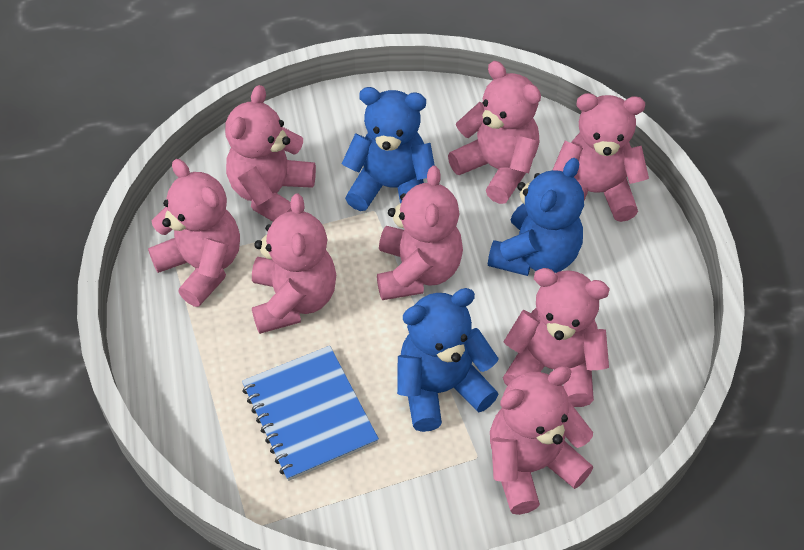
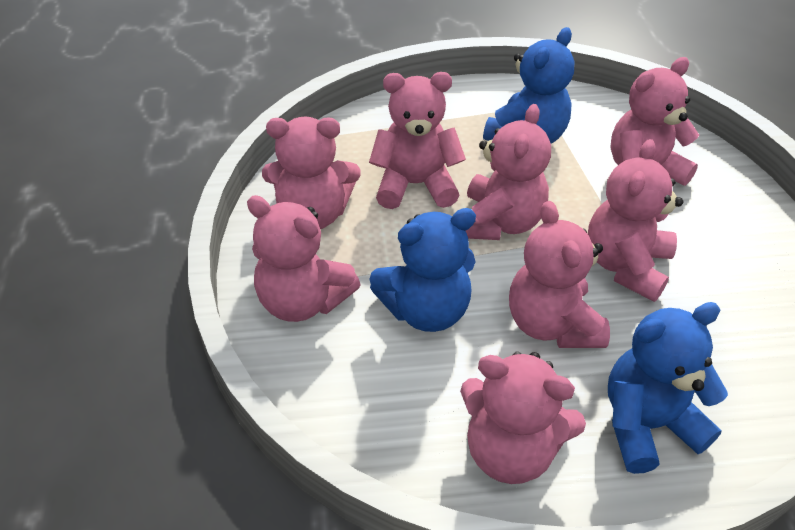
blue notebook: 1 -> 0

